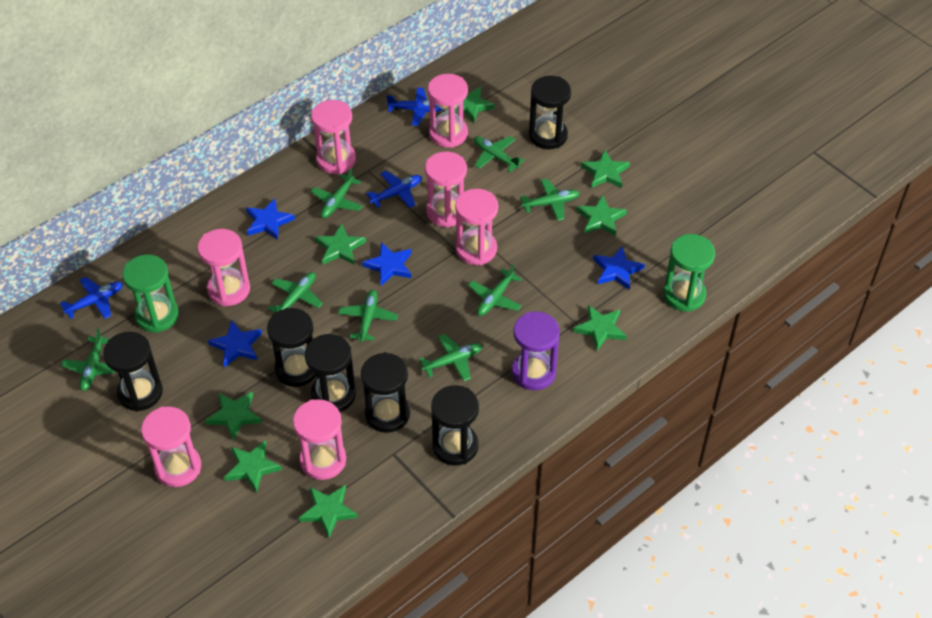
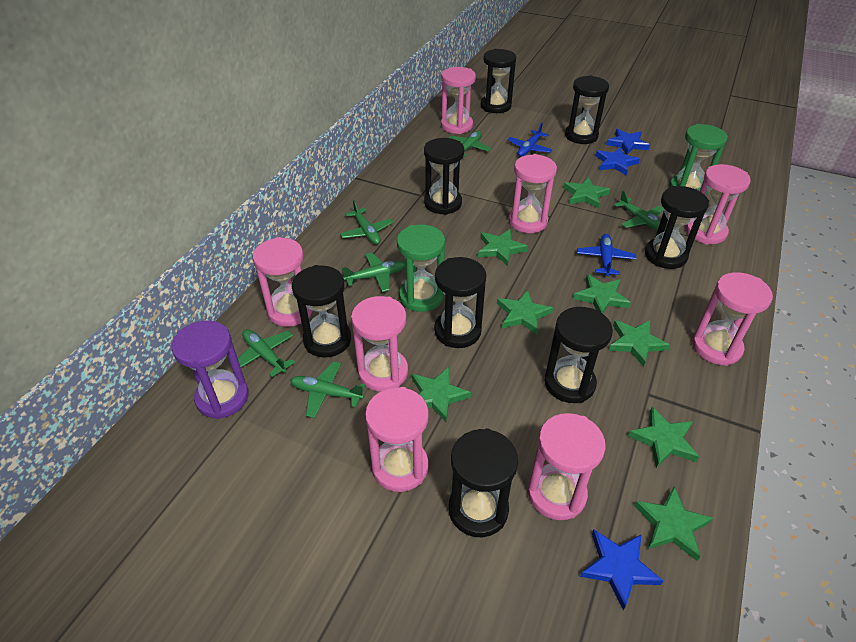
black hourglass: 6 -> 8
blue plane: 3 -> 2
blue star: 4 -> 3
green plane: 8 -> 6
pink hourglass: 7 -> 8

